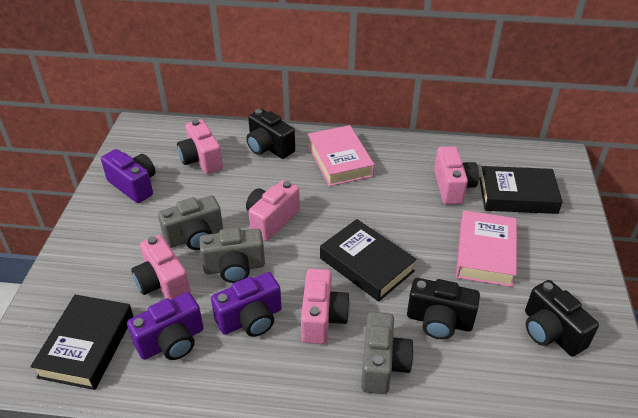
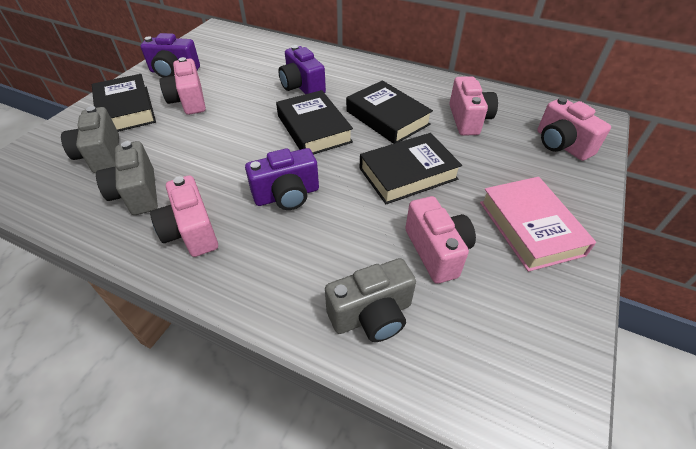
black book: 3 -> 4
black camera: 3 -> 0
pink book: 2 -> 1

